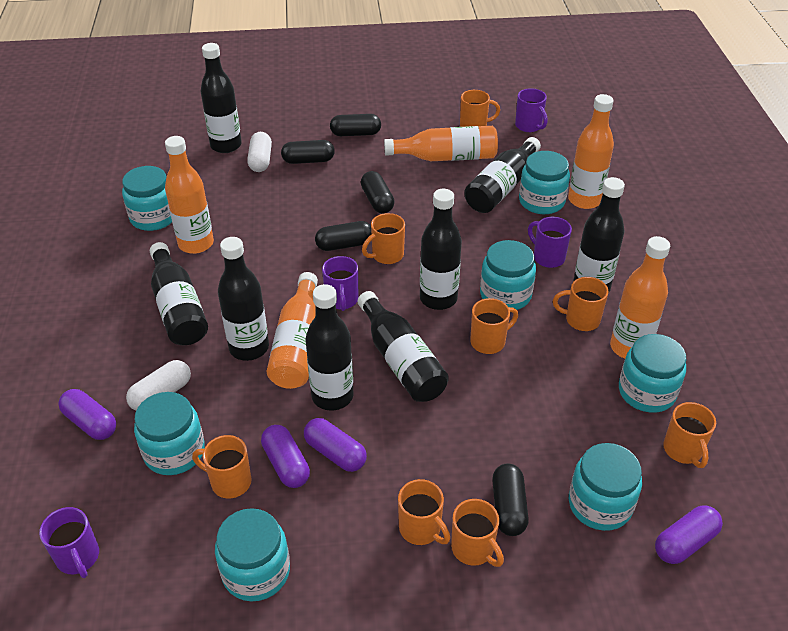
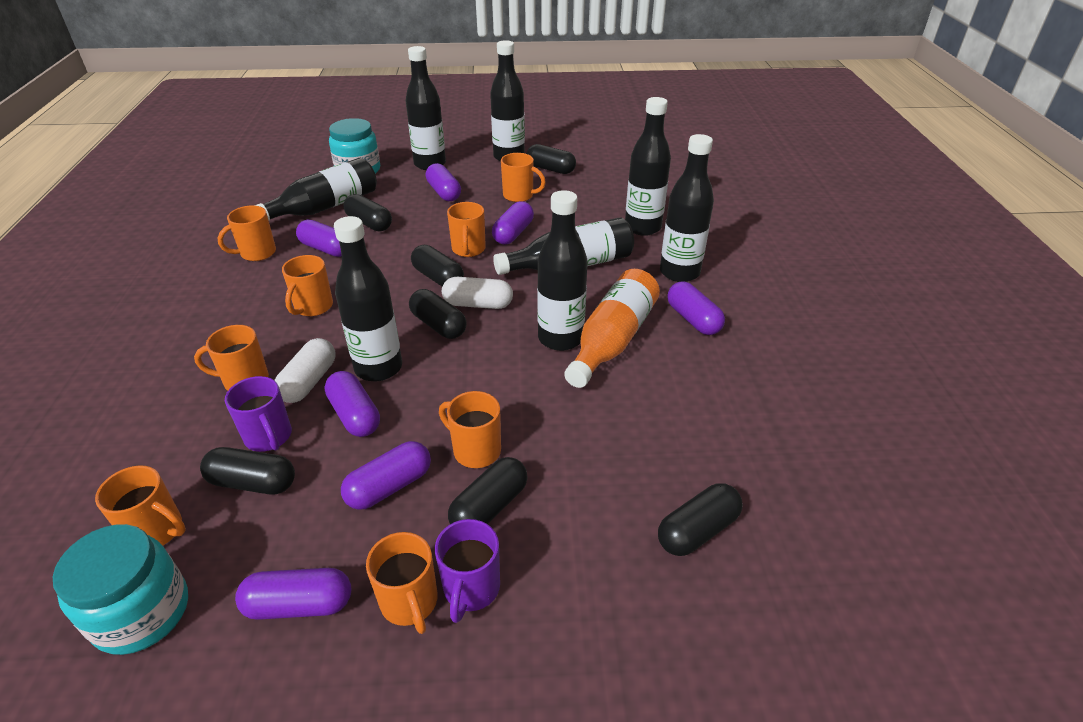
black capsule: 5 -> 7
orange bottle: 5 -> 1
purple capsule: 4 -> 7
purple mug: 4 -> 2
turquoise jar: 7 -> 2

